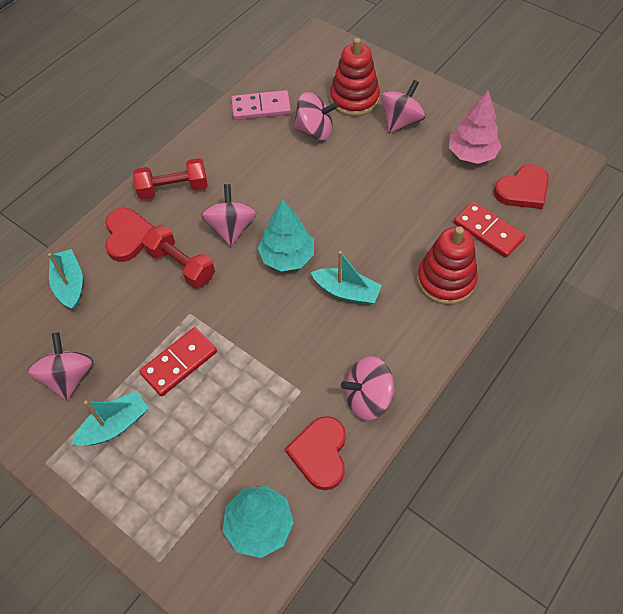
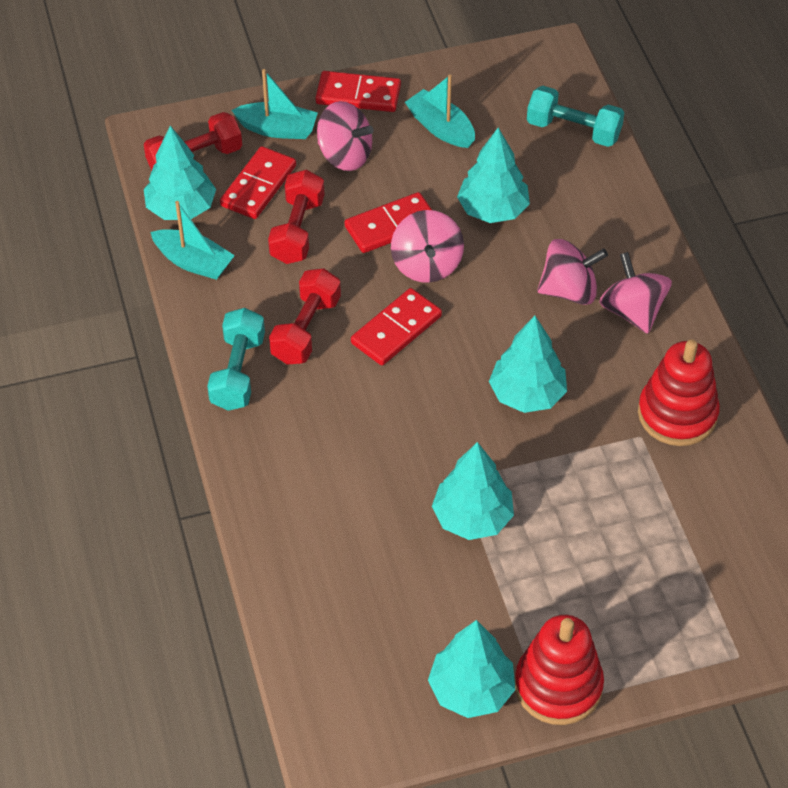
pink domino: 1 -> 0
pink spinning top: 5 -> 4
pink tree: 1 -> 0
red domino: 2 -> 4
red dumbbell: 2 -> 3
red heart: 3 -> 0
turquoise dumbbell: 0 -> 2
turquoise tree: 2 -> 5

